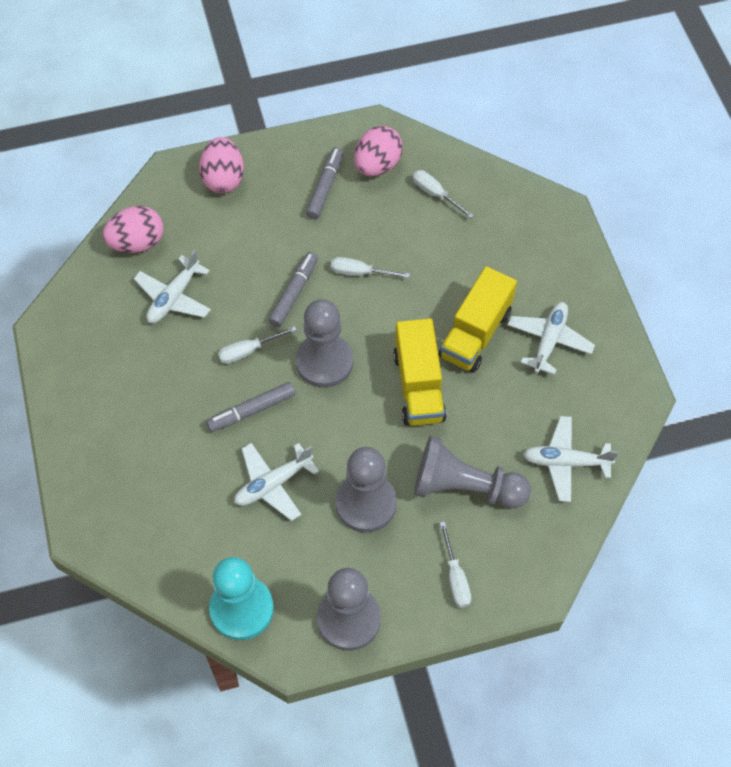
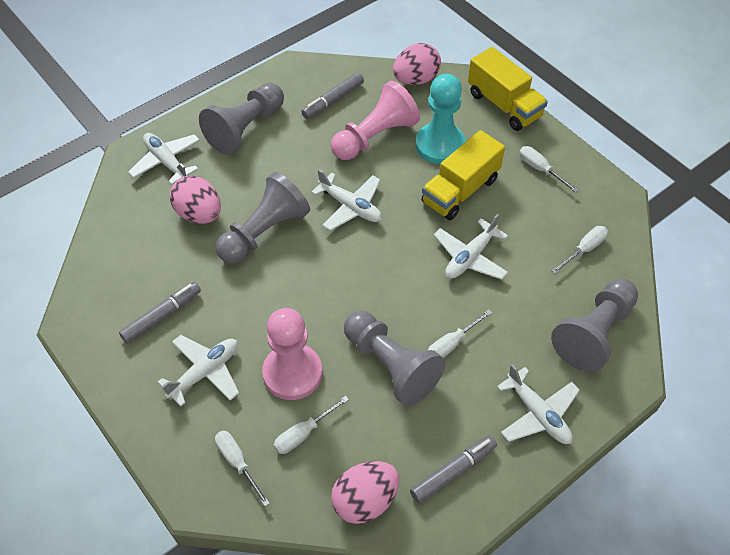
pink pawn: 0 -> 2
white plane: 4 -> 5
white screwdriver: 4 -> 5

